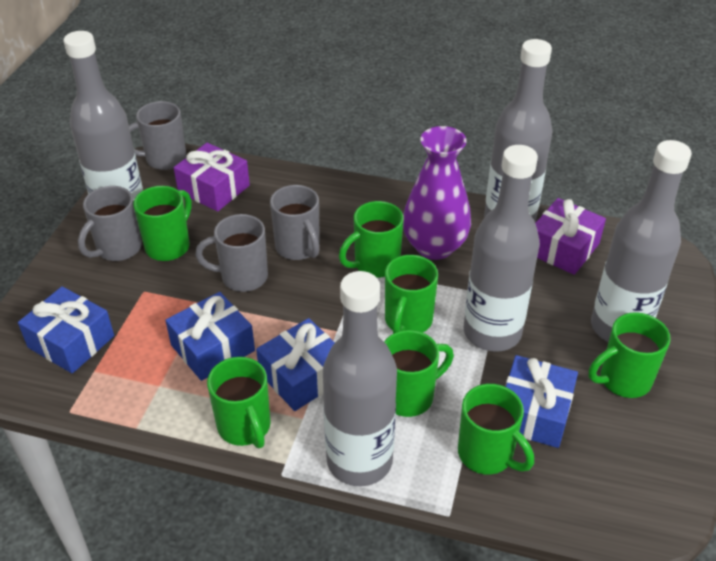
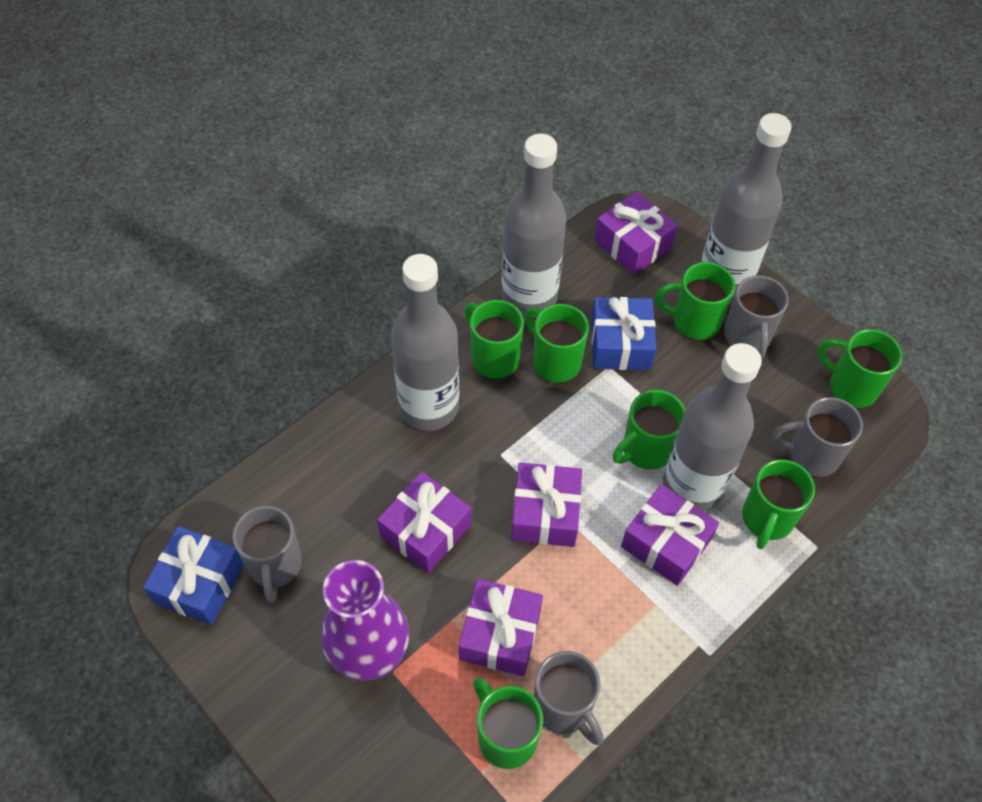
blue gift: 4 -> 2
grey bottle: 5 -> 4
purple gift: 2 -> 5

